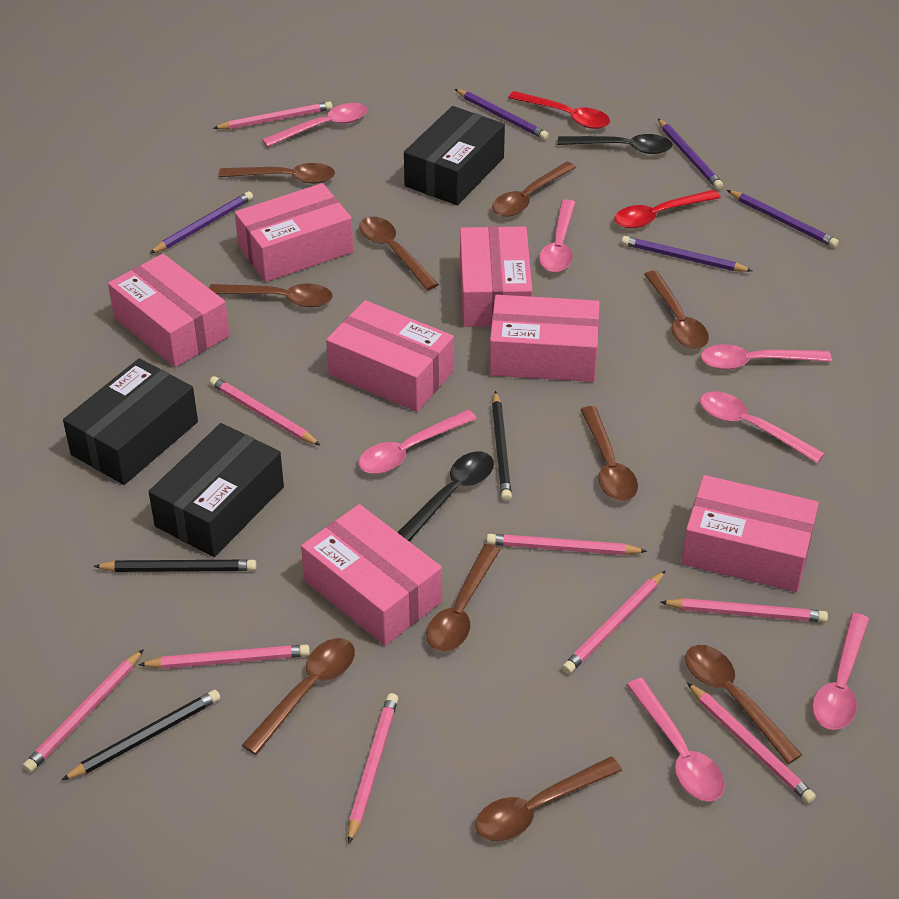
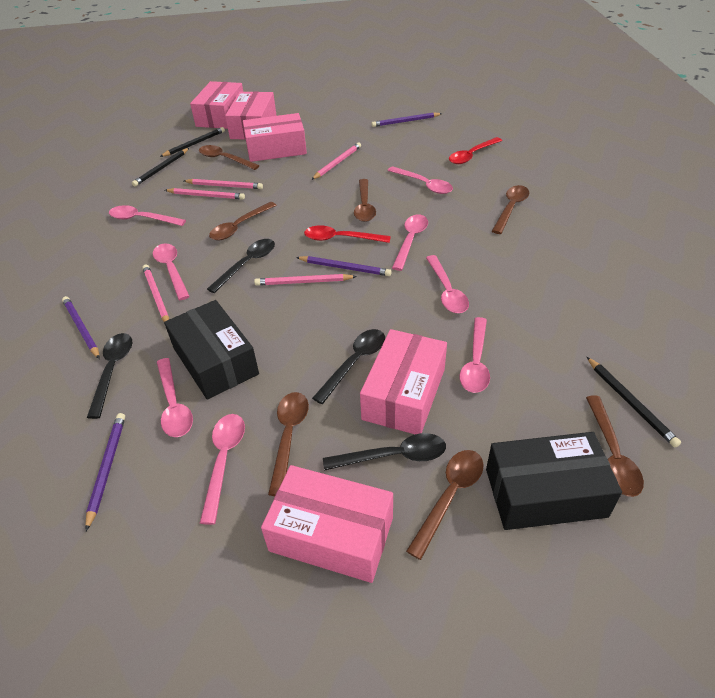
black box: 3 -> 2
black spoon: 2 -> 4
brown spoon: 10 -> 7
pink box: 7 -> 5
pink pencil: 9 -> 5
pink spoon: 7 -> 8
purple pencil: 5 -> 4

